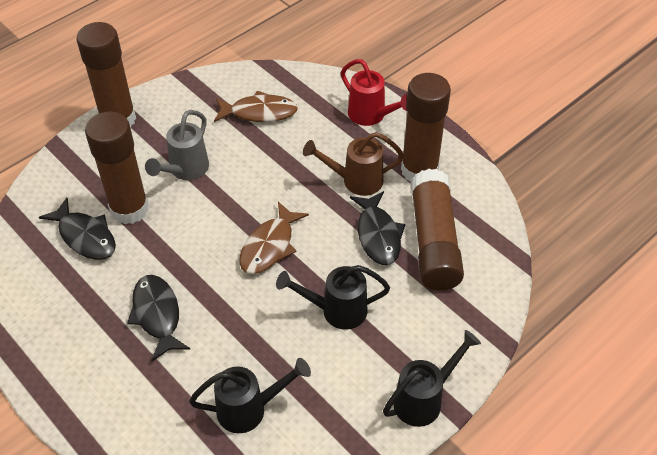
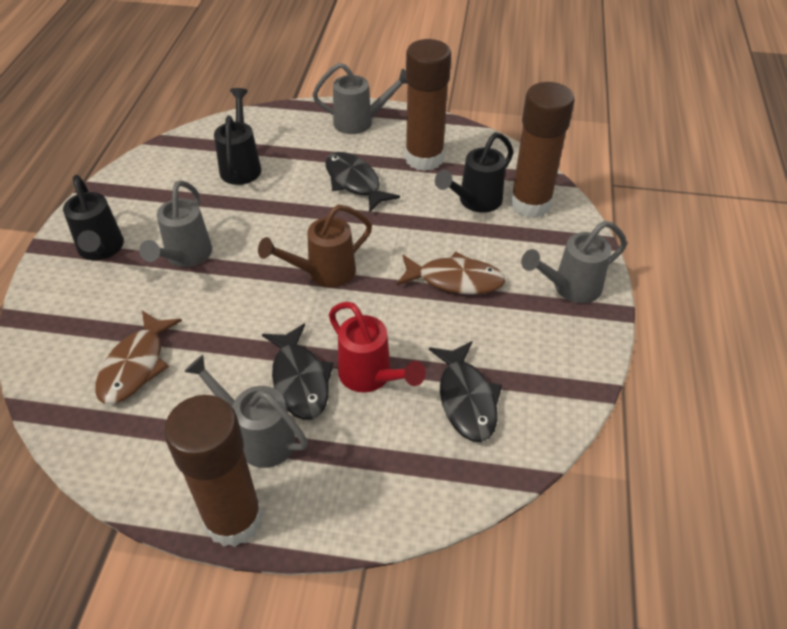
brown glue stick: 4 -> 3
grey watering can: 1 -> 4

